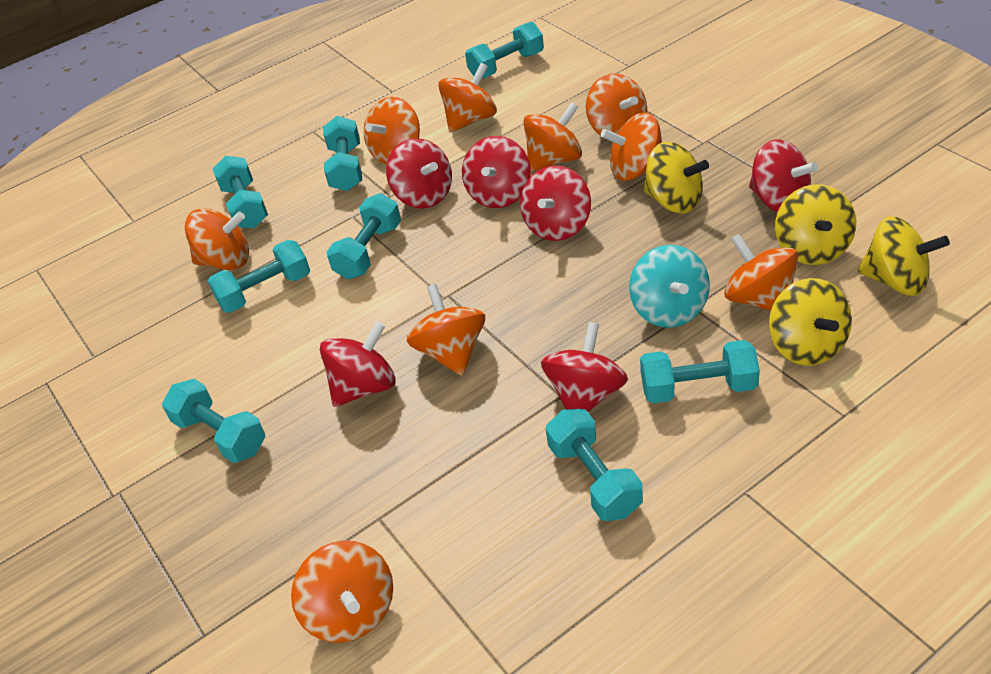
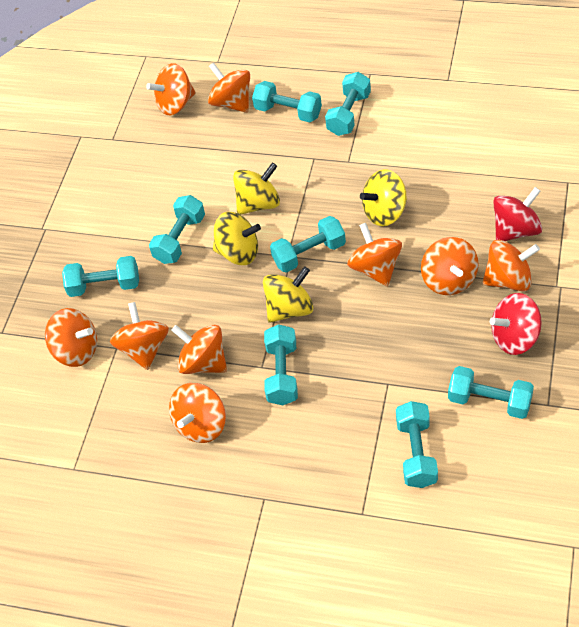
red spinning top: 6 -> 2
turquoise spinning top: 1 -> 0

